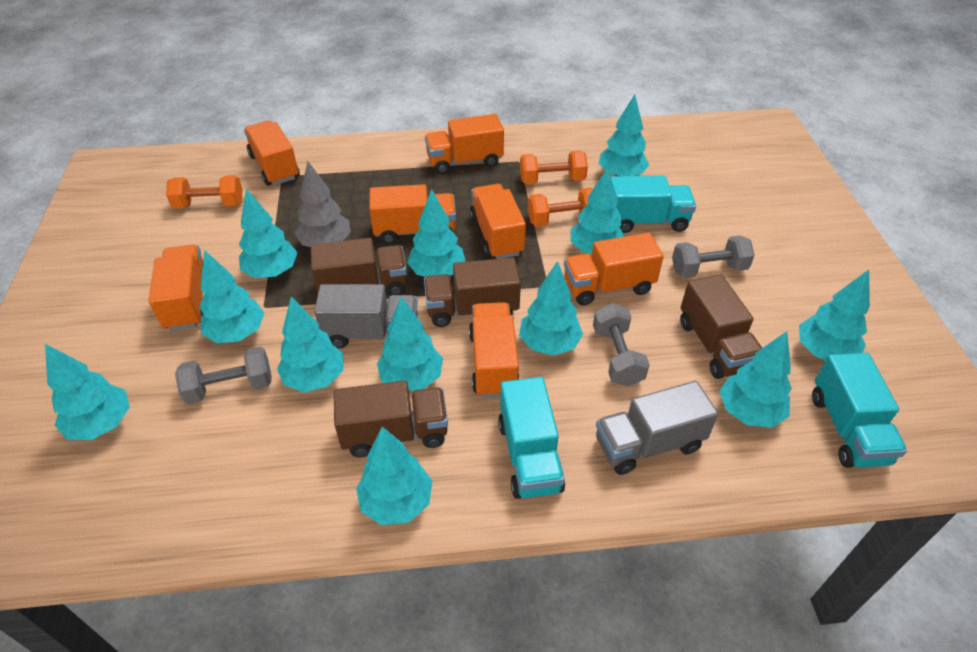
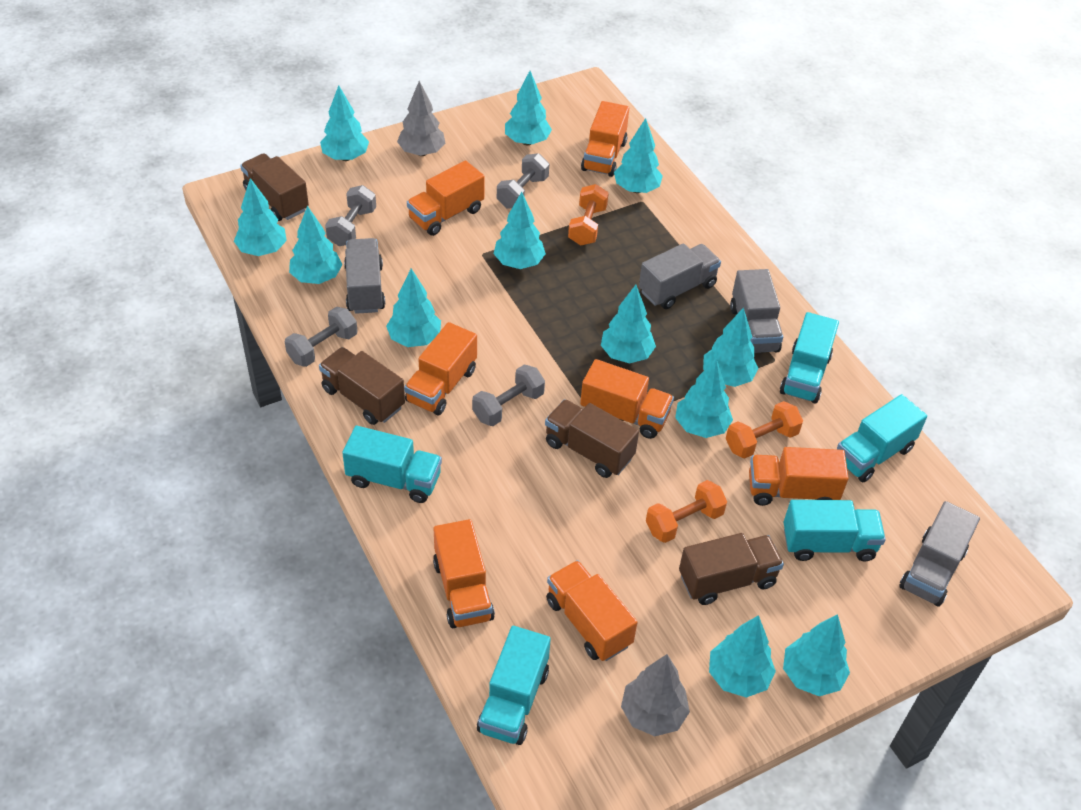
grey dumbbell: 3 -> 4
grey tree: 1 -> 2
grey truck: 2 -> 4
turquoise truck: 3 -> 5

